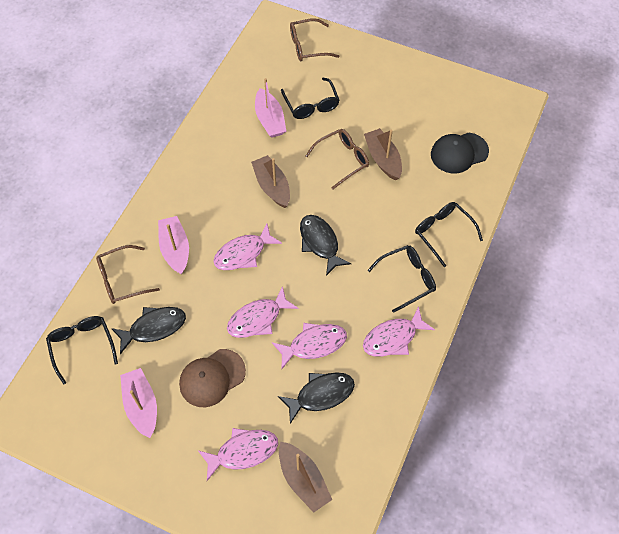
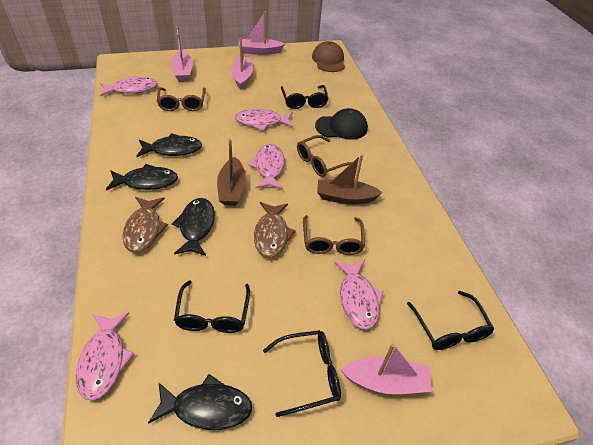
black fish: 3 -> 4
brown boat: 3 -> 2
brown fish: 0 -> 2
pink boat: 3 -> 4

